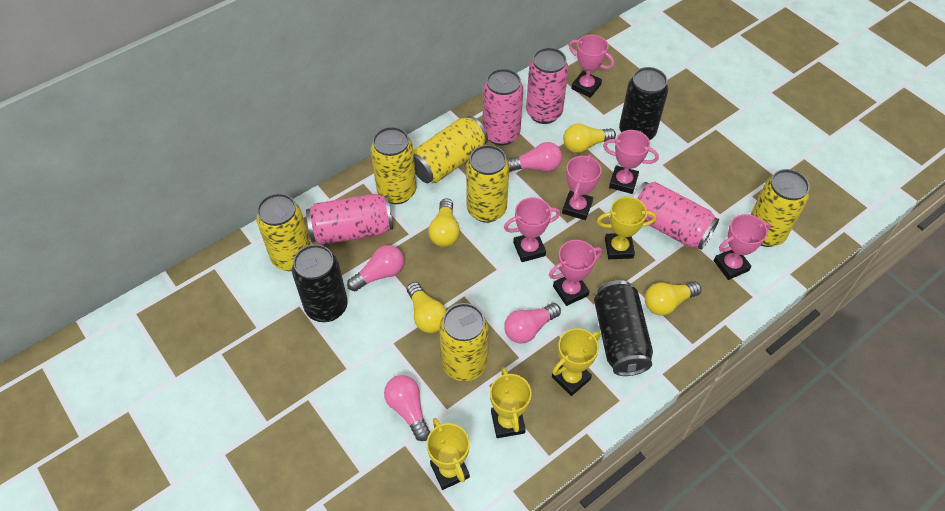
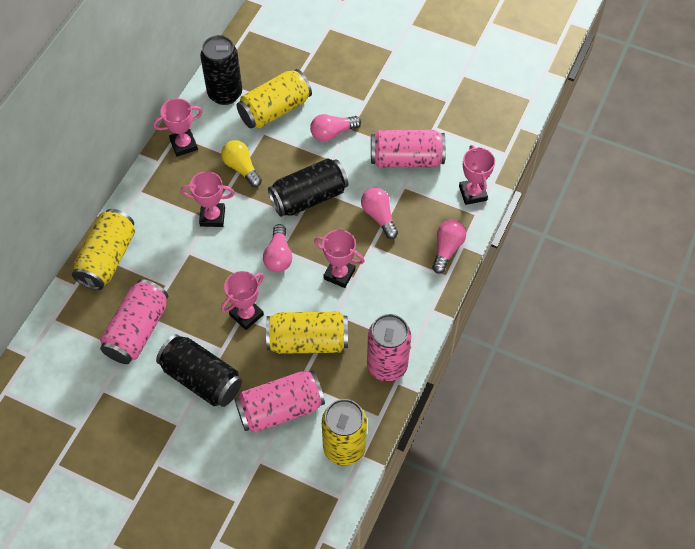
pink trophy: 6 -> 5
yellow can: 6 -> 4
yellow light bulb: 4 -> 1
yellow trophy: 4 -> 0

